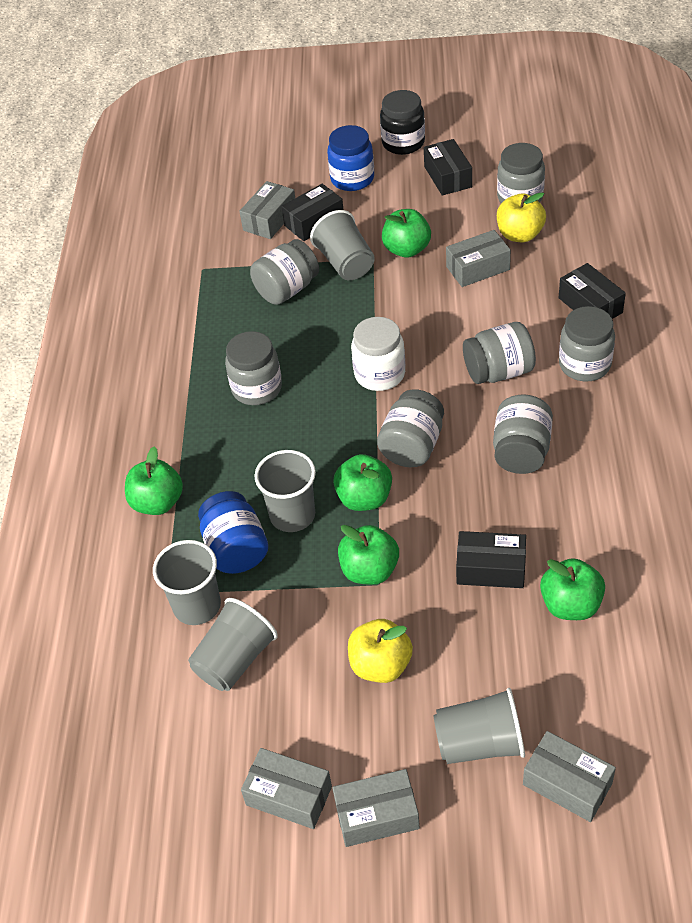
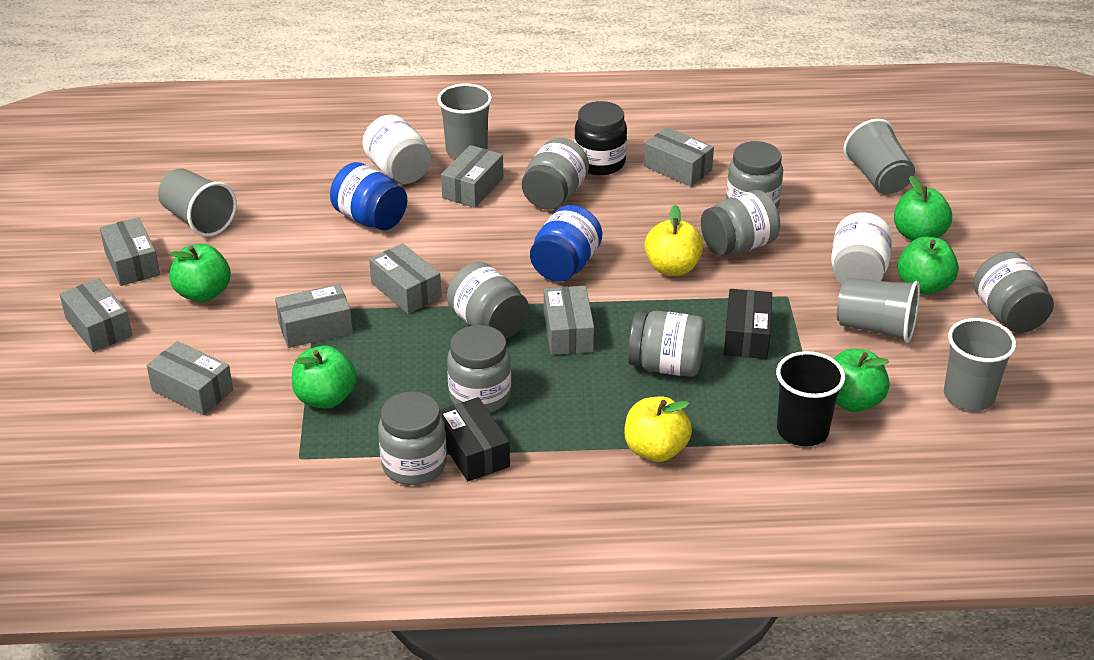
black box: 4 -> 2
black cup: 0 -> 1
grey box: 5 -> 8
grey jar: 7 -> 8
white jar: 1 -> 2

